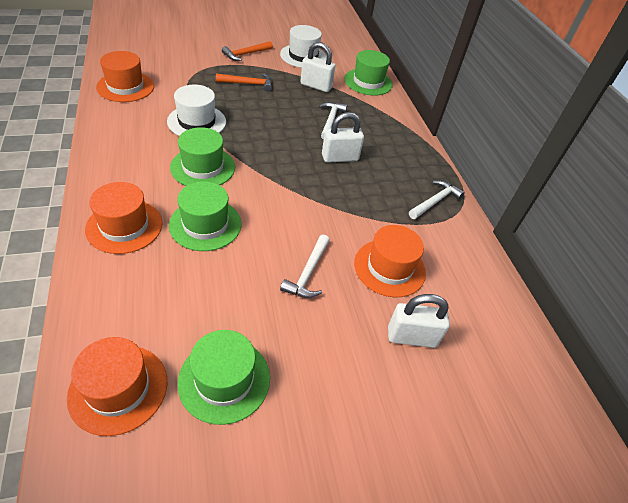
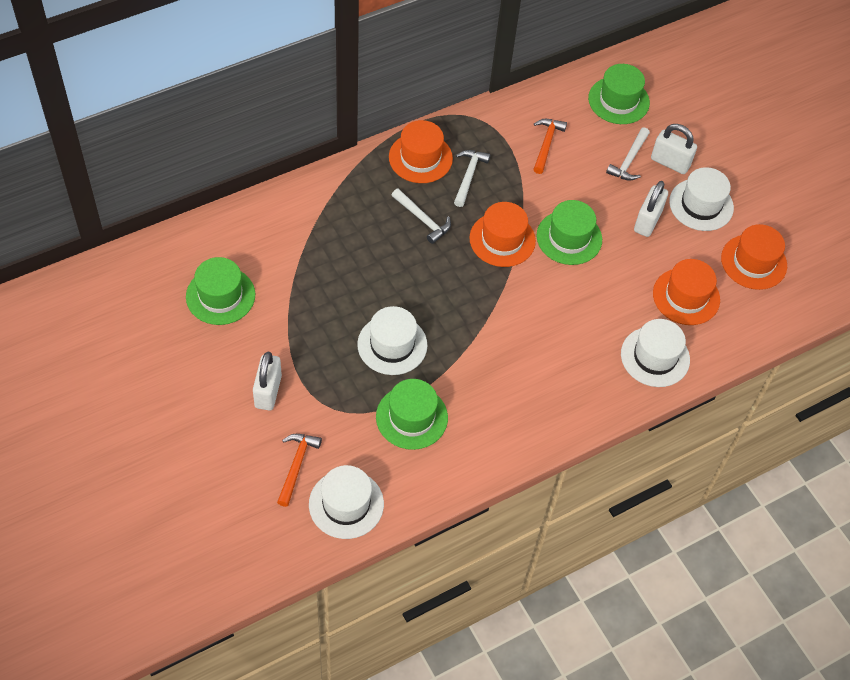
white hat: 2 -> 4

